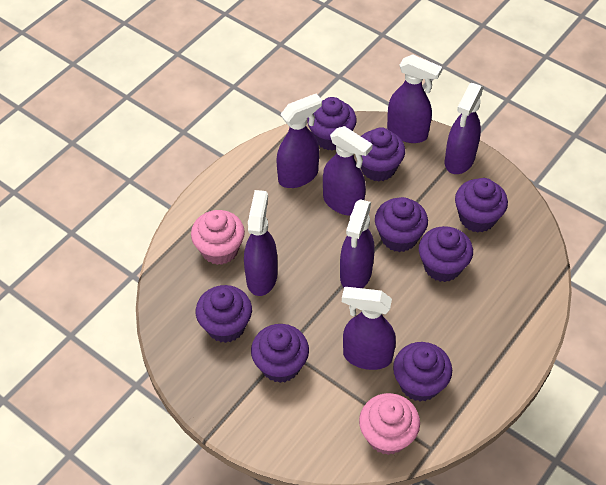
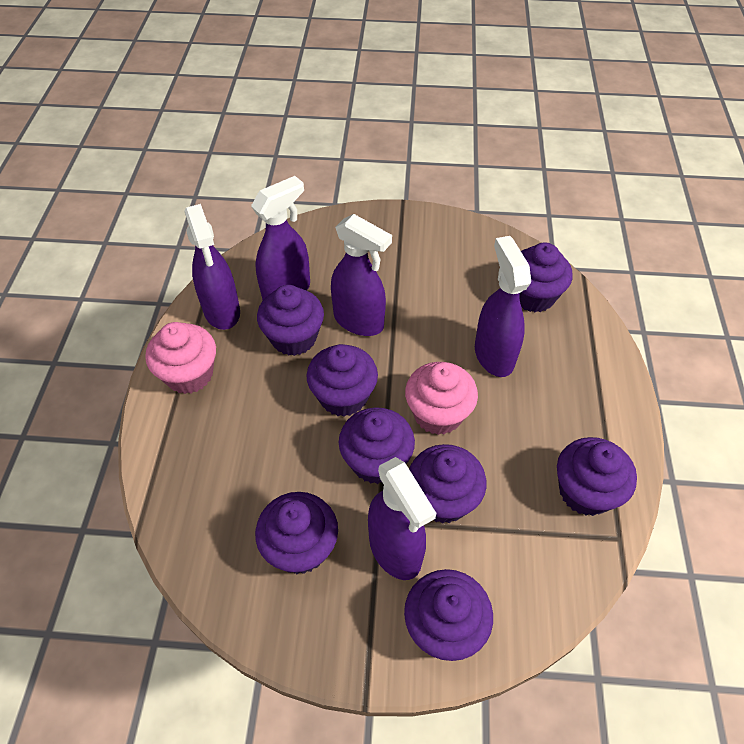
purple spray bottle: 7 -> 5

